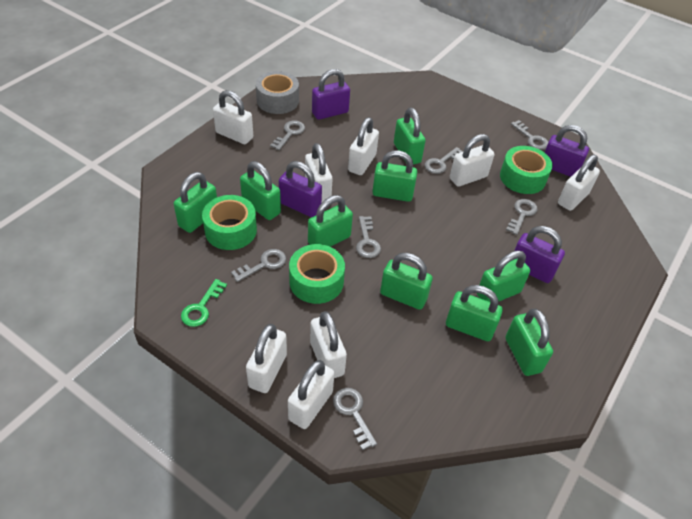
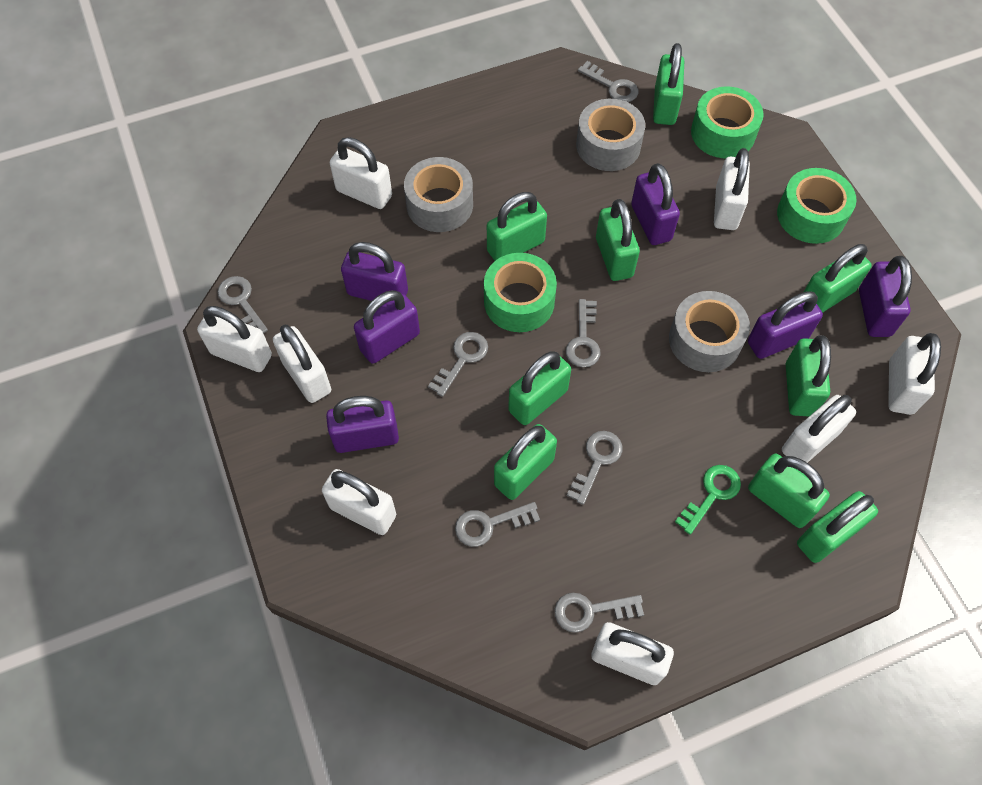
grey tape: 1 -> 3
purple padlock: 4 -> 6

